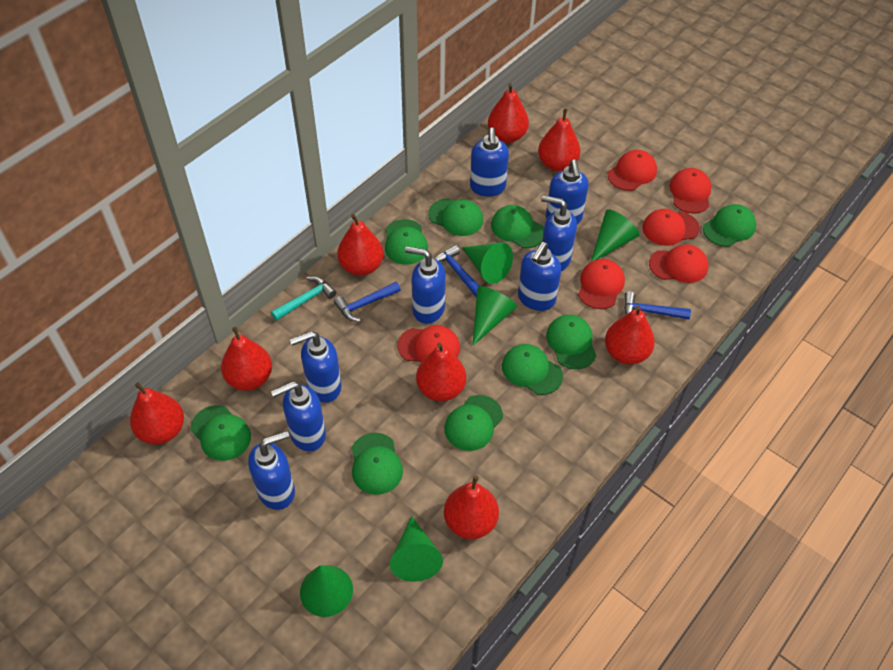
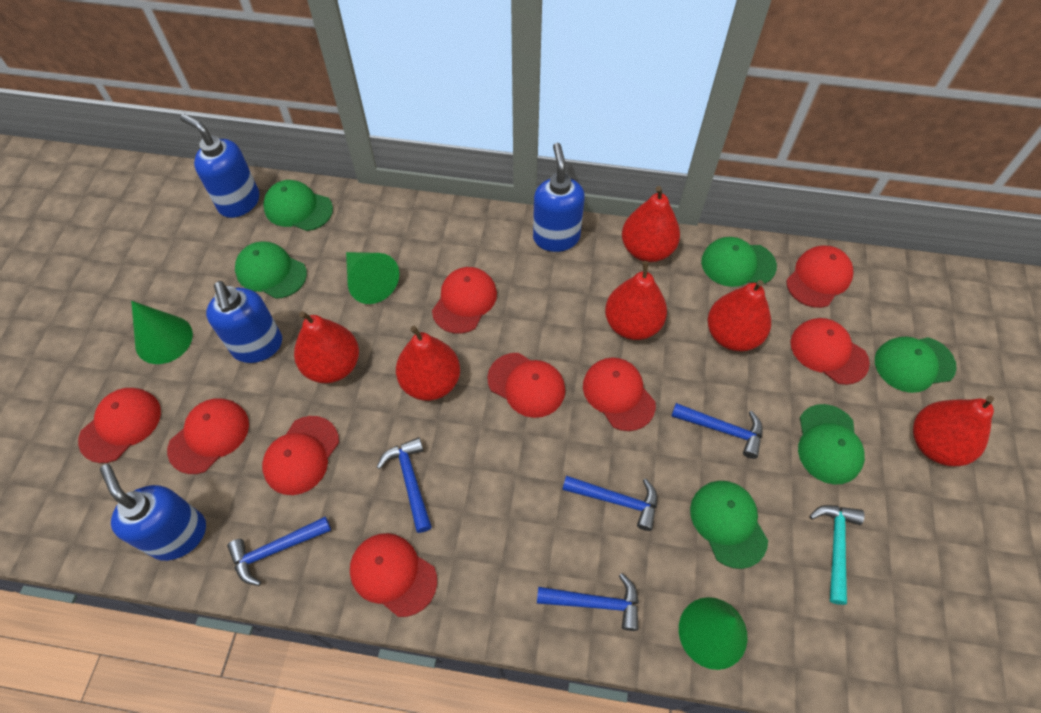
blue hammer: 3 -> 5
blue soap dispenser: 8 -> 4
green cap: 9 -> 6
green cone: 5 -> 3
red cap: 6 -> 9
red pear: 8 -> 6

